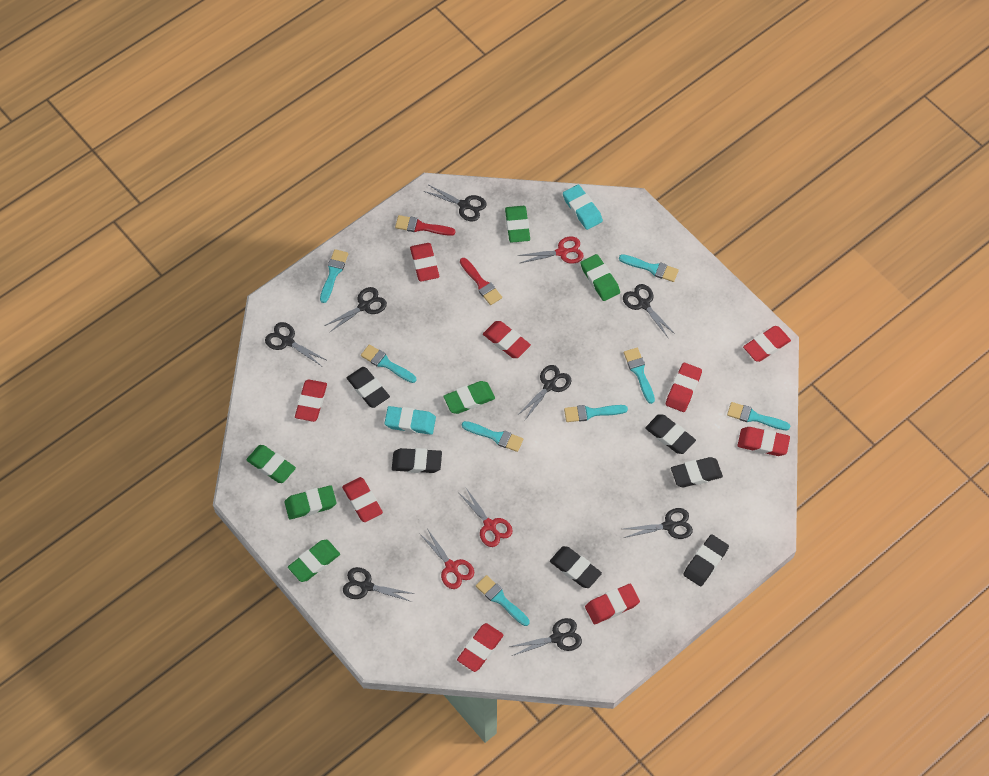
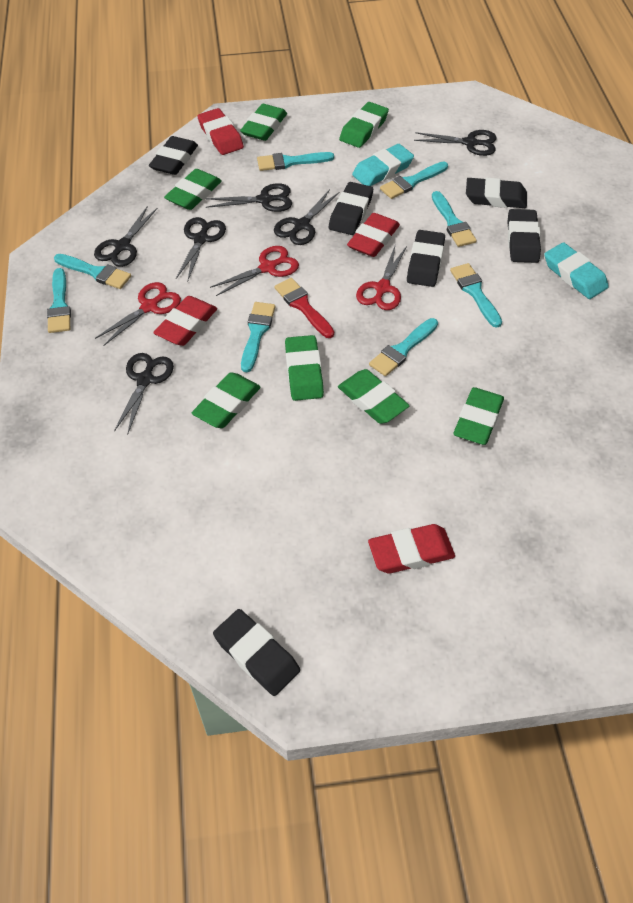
black scissors: 8 -> 6
green eraser: 6 -> 7
red brush: 2 -> 1
red eraser: 9 -> 4

